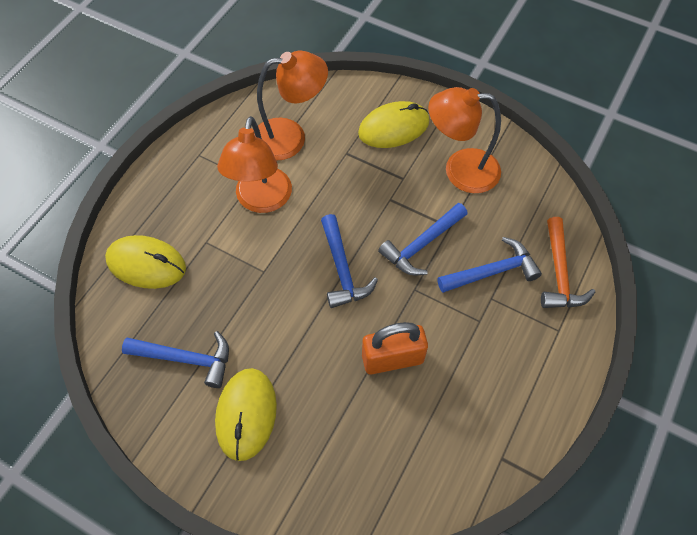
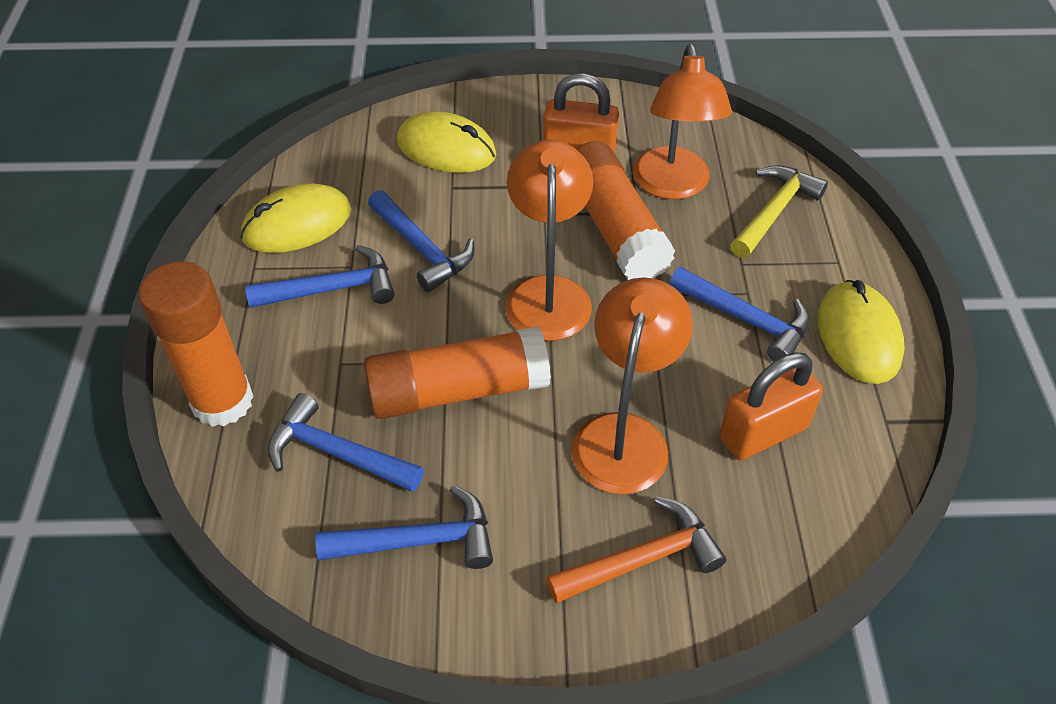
blue hammer: 4 -> 5
orange glue stick: 0 -> 3
orange padlock: 1 -> 2
yellow hammer: 0 -> 1

